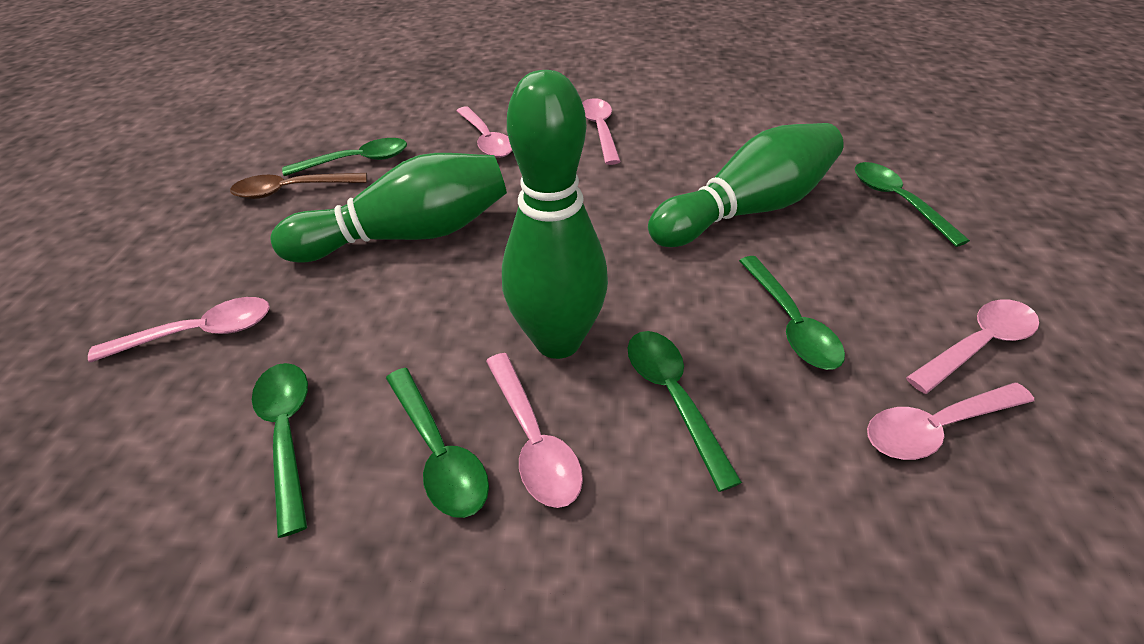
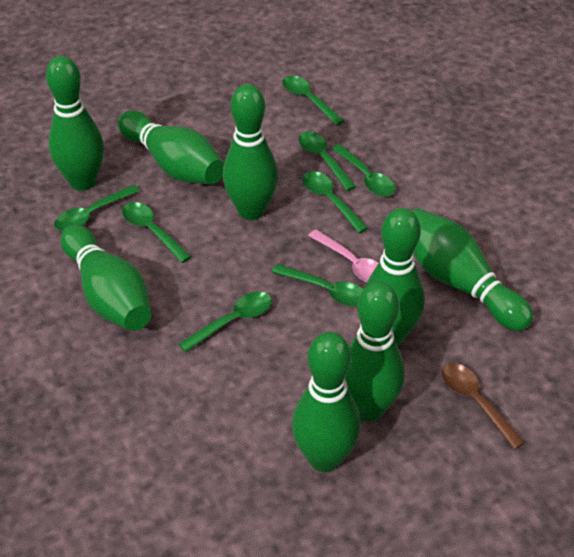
green bowling pin: 3 -> 8
green spoon: 6 -> 8
pink spoon: 6 -> 1

